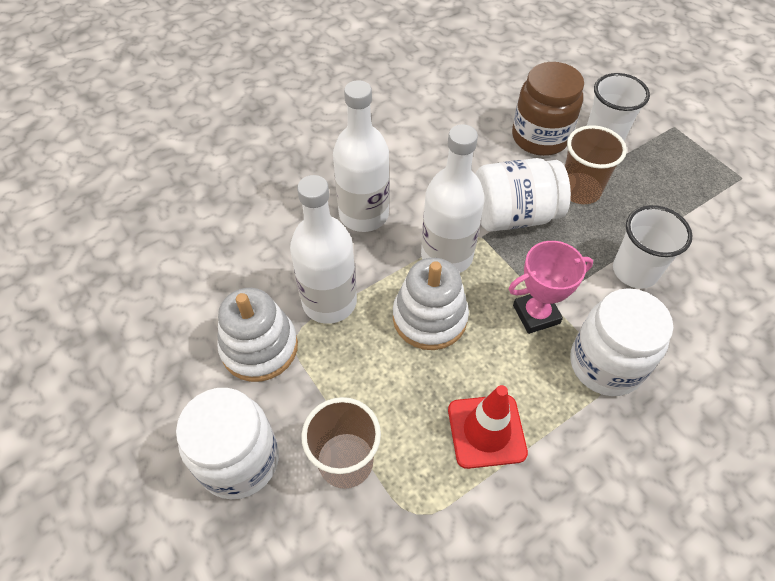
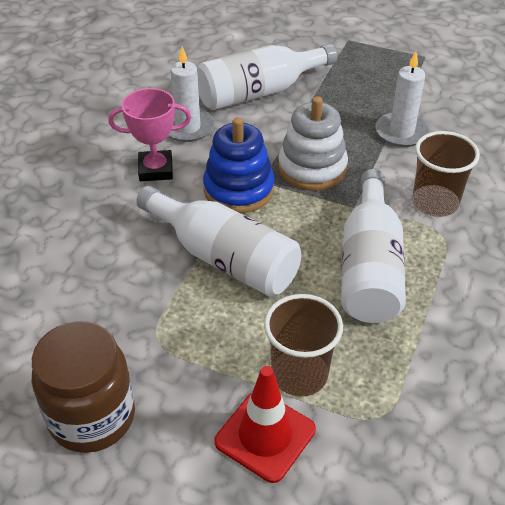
blue stacking toy: 0 -> 1
white candle: 0 -> 2
white cup: 2 -> 0
white jar: 3 -> 0
white stacking toy: 2 -> 1

